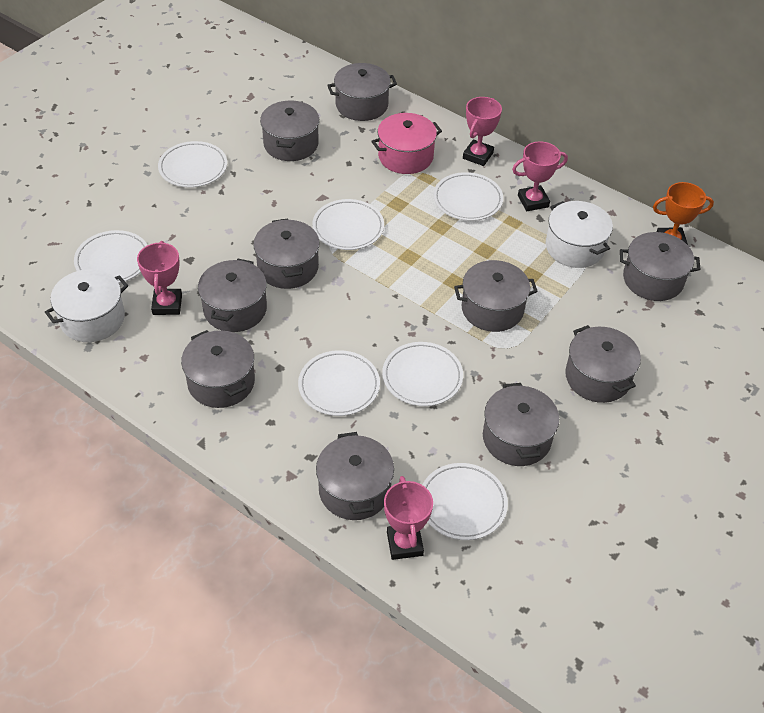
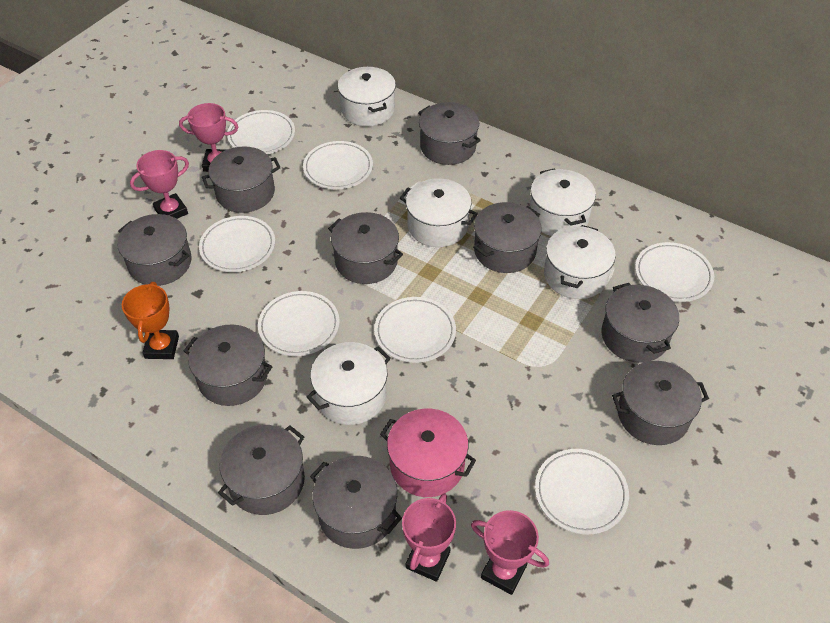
white pot: 2 -> 5

